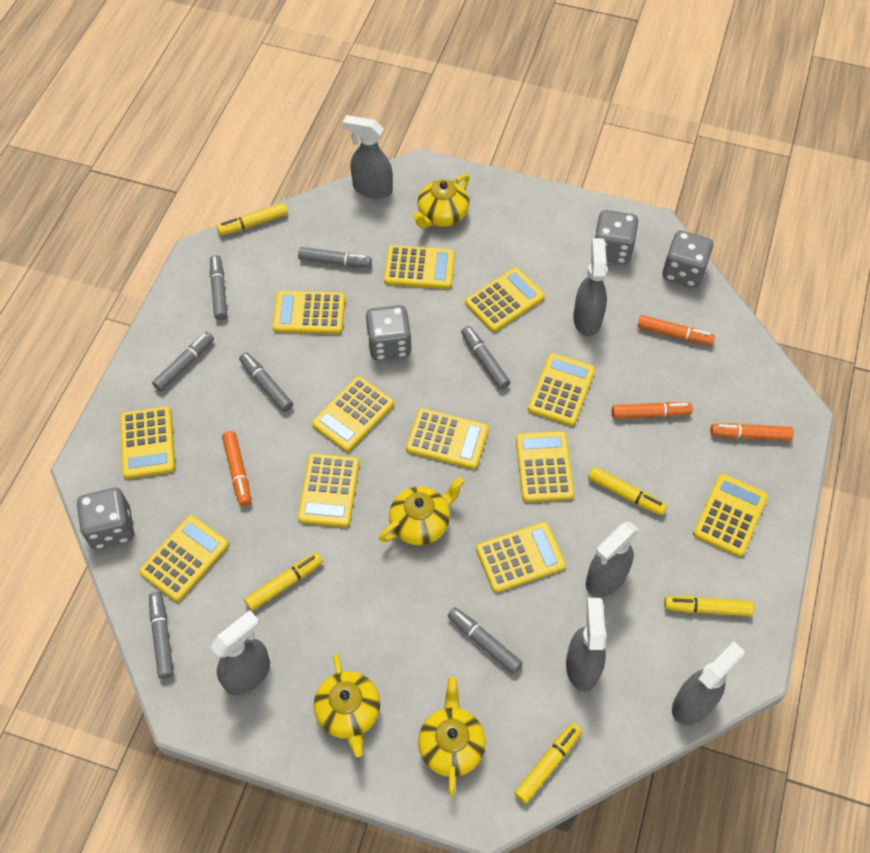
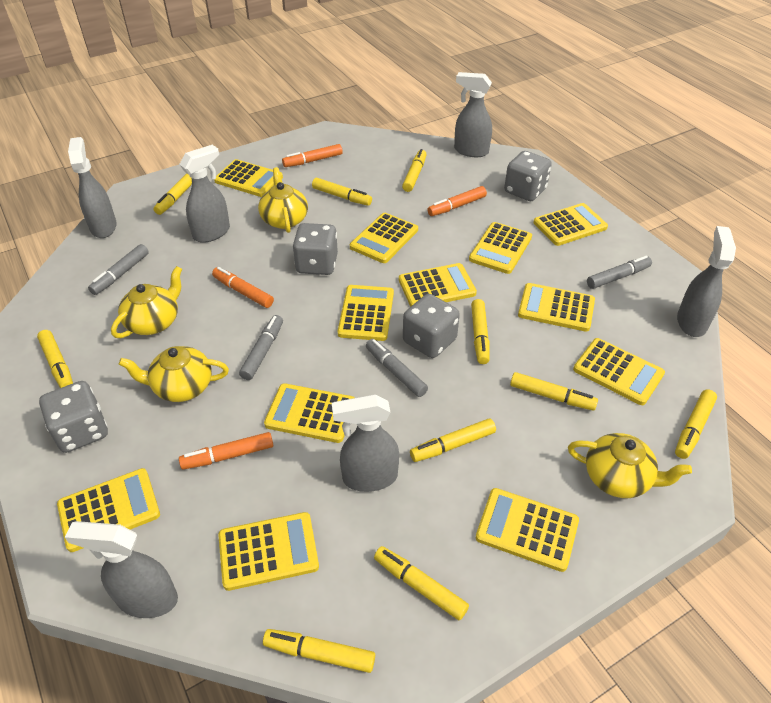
grey marker: 7 -> 4
yellow marker: 5 -> 10

